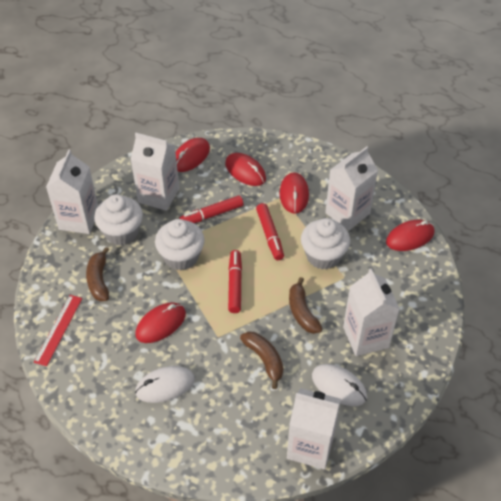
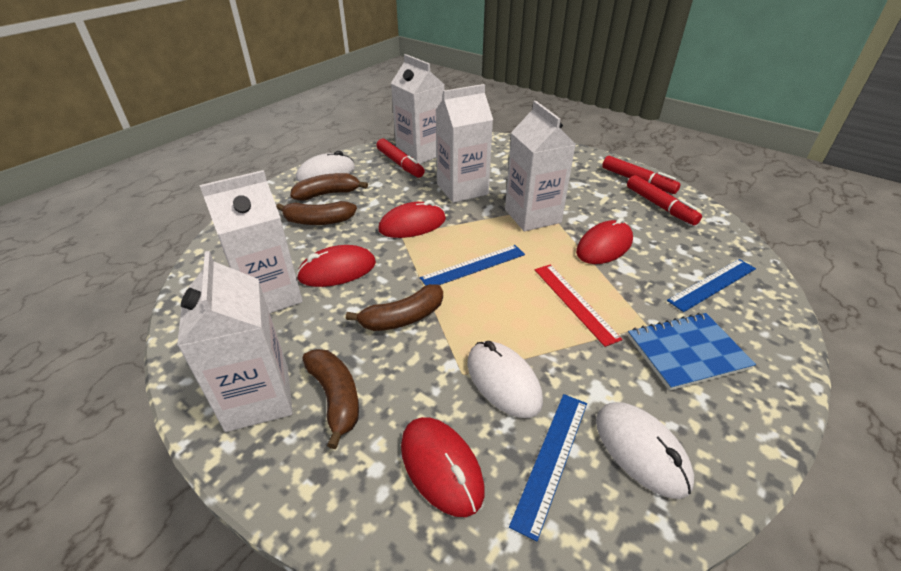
blue notebook: 0 -> 1
blue ruler: 0 -> 3
brown banana: 3 -> 4
red mouse: 5 -> 4
white cupcake: 3 -> 0
white mouse: 2 -> 3

